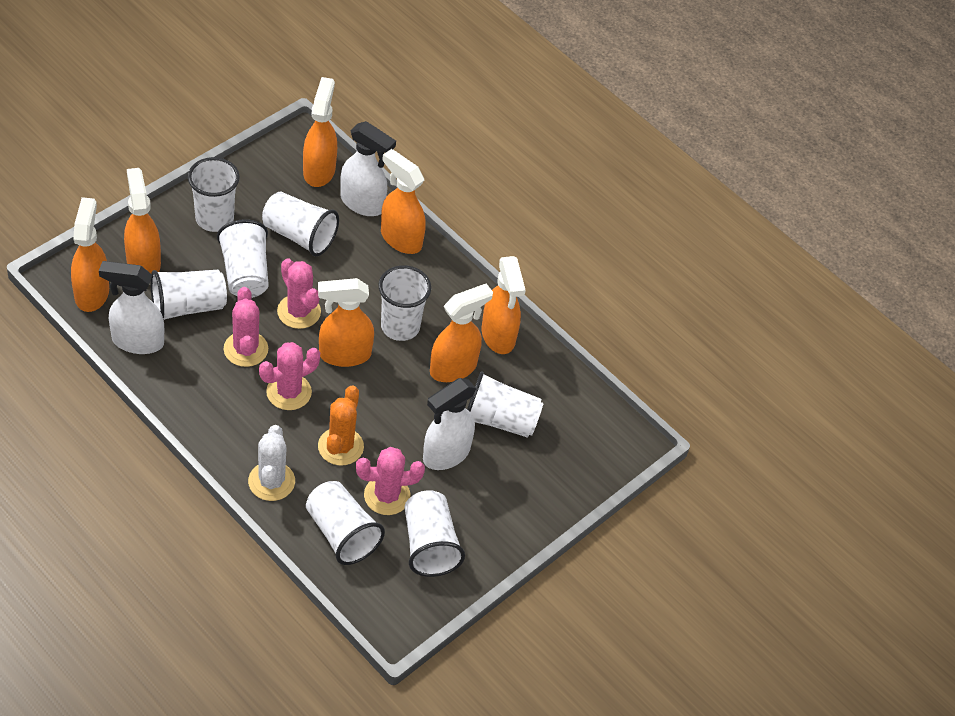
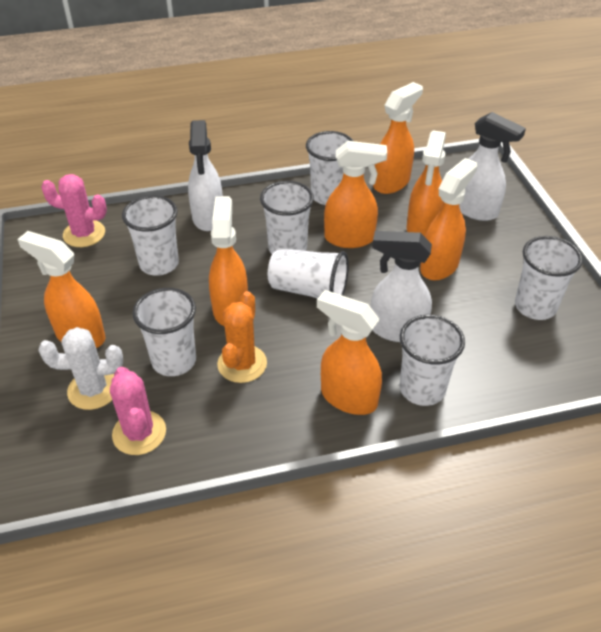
pink cactus: 4 -> 2
white cup: 8 -> 7

